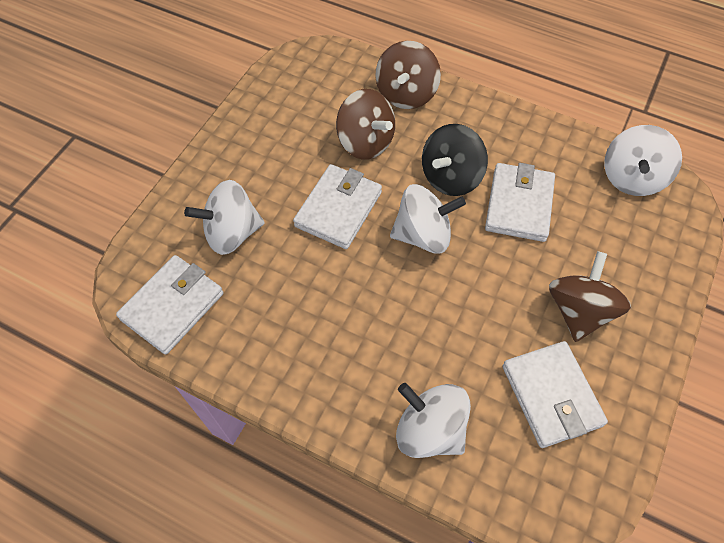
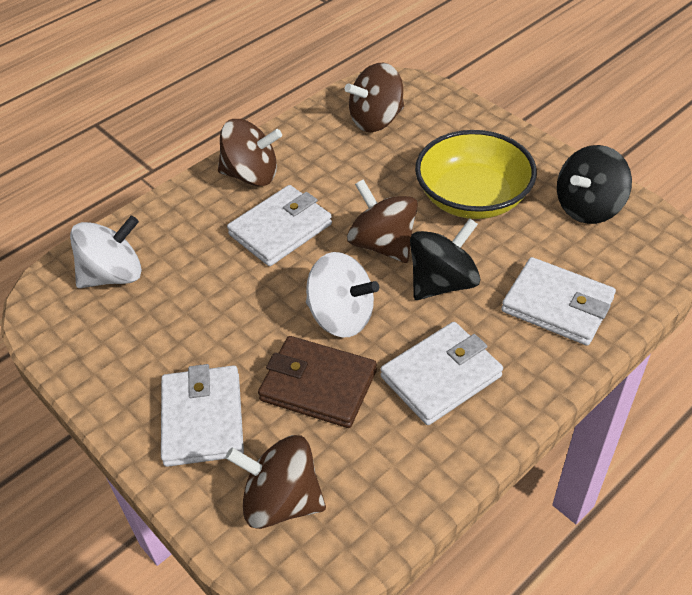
black spinning top: 1 -> 2
brown spinning top: 3 -> 4
brown wallet: 0 -> 1
white spinning top: 4 -> 2
yellow bowl: 0 -> 1

